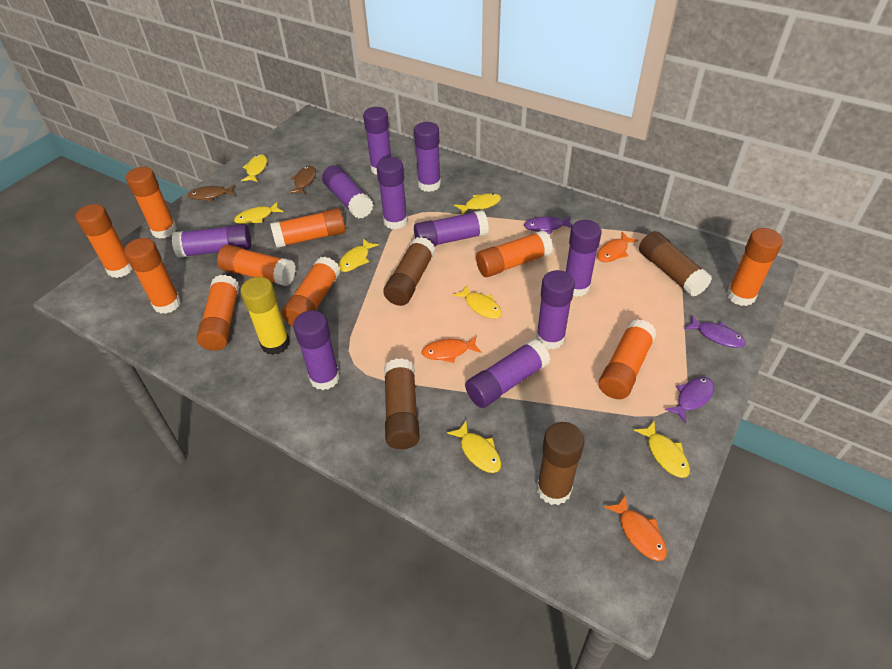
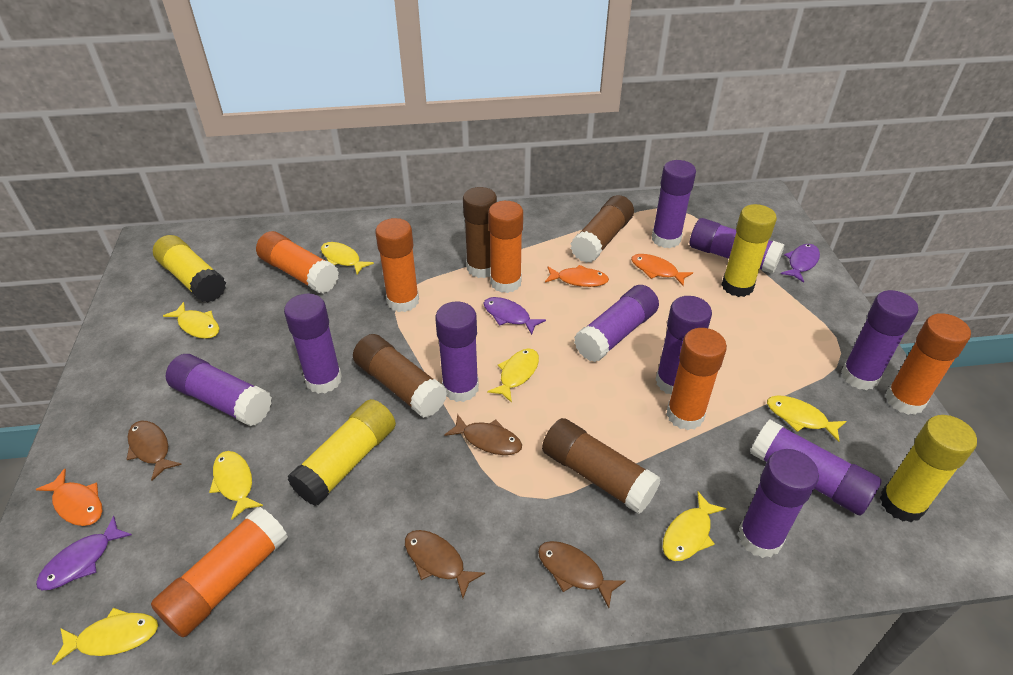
brown fish: 2 -> 4
orange glue stick: 10 -> 6
yellow glue stick: 1 -> 4

